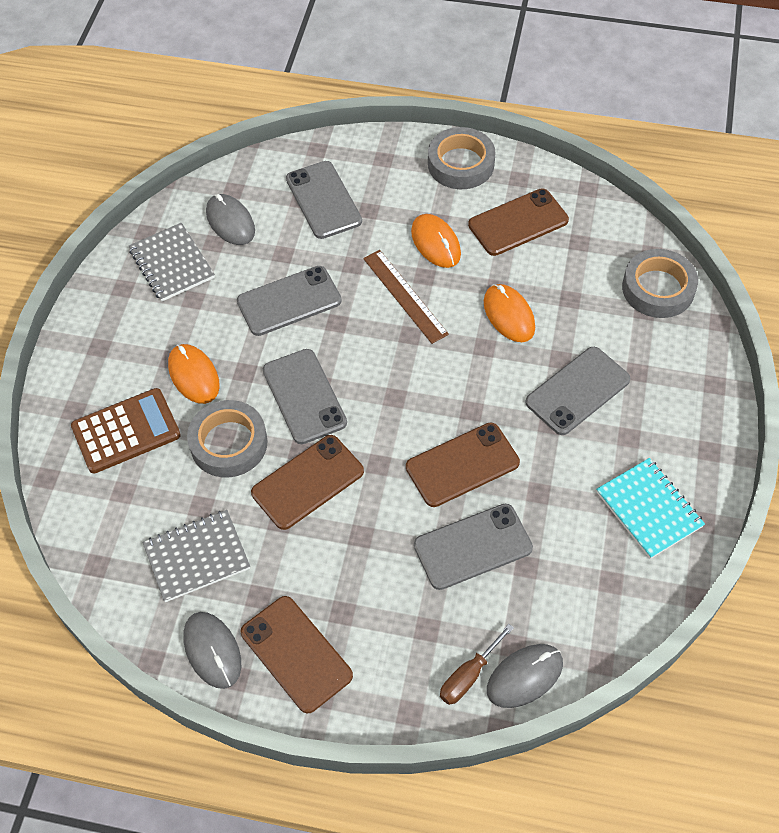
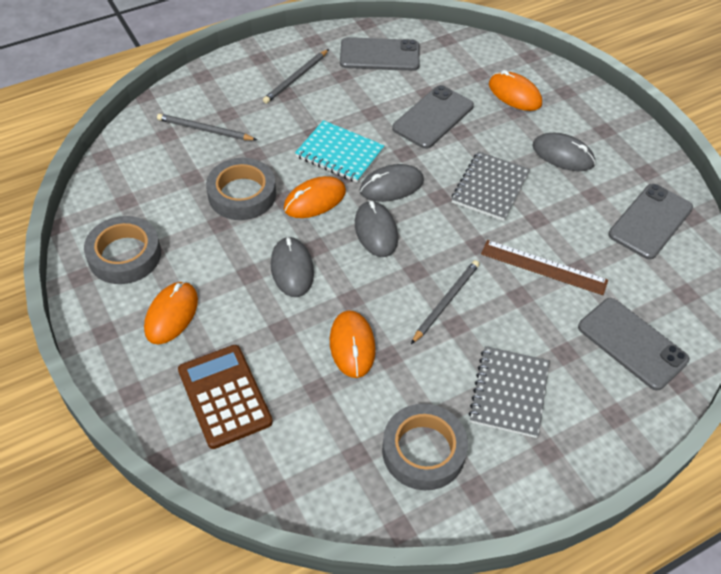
brown phone: 4 -> 0
brown screwdriver: 1 -> 0
grey mouse: 3 -> 4
grey pencil: 0 -> 3
grey phone: 5 -> 4
orange mouse: 3 -> 4

